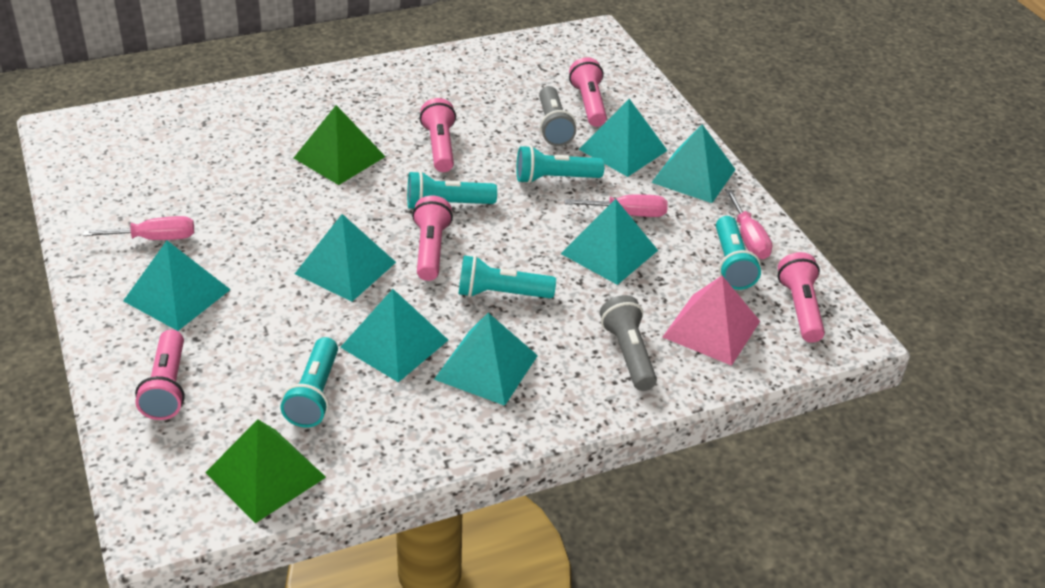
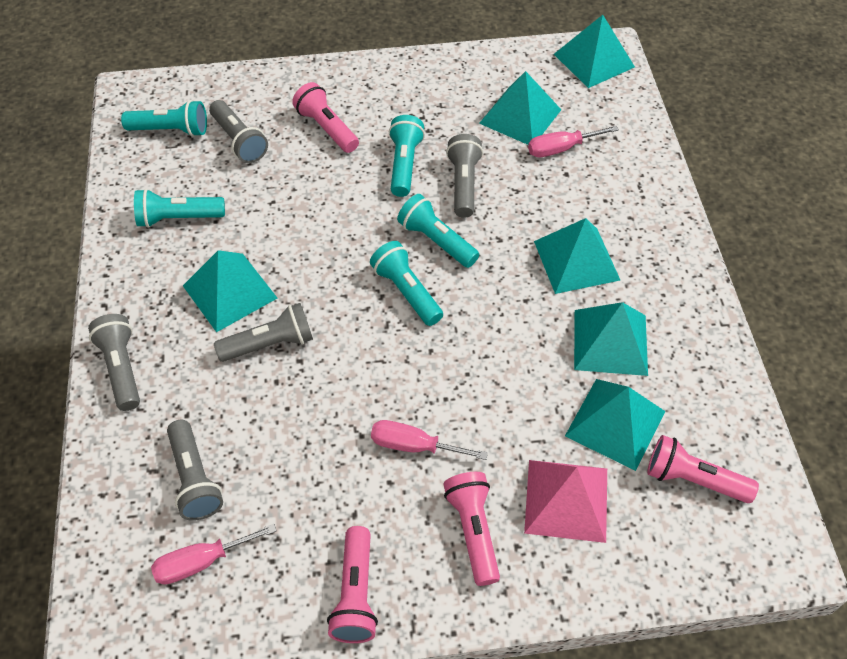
green pyramid: 2 -> 0
grey flashlight: 2 -> 5
pink flashlight: 5 -> 4
turquoise pyramid: 7 -> 6

